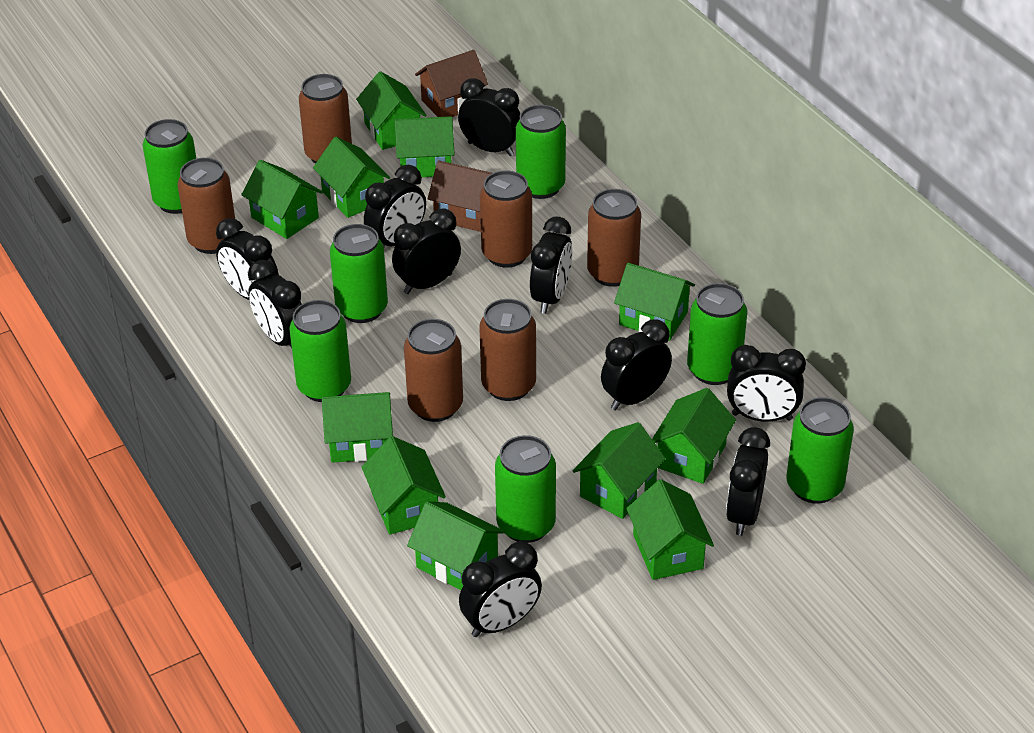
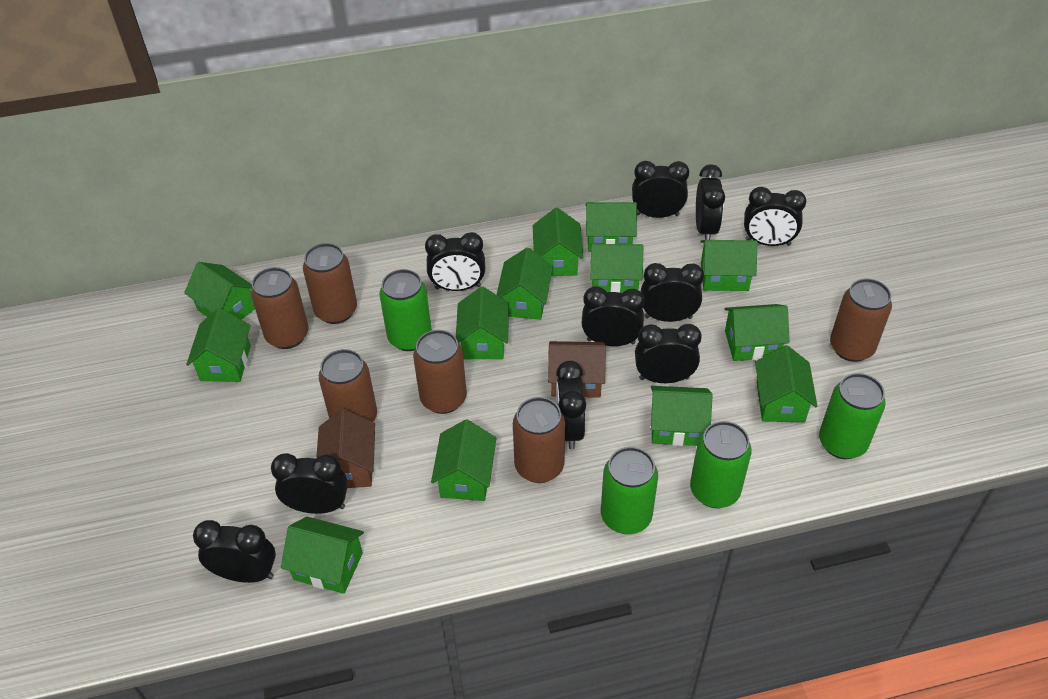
green can: 7 -> 4
green house: 11 -> 13

